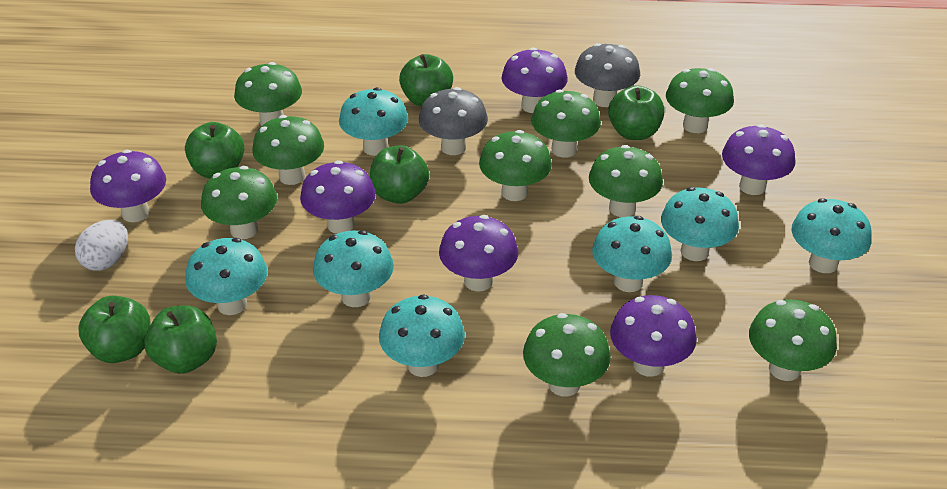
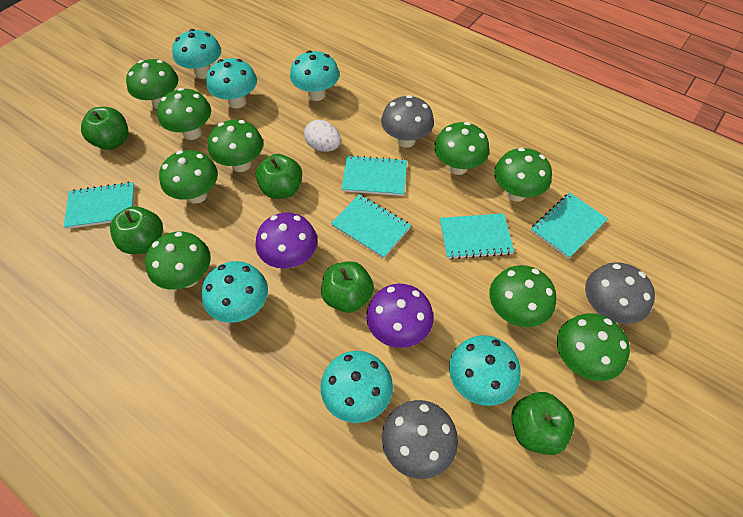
green apple: 6 -> 5
grey mushroom: 2 -> 3
purple mushroom: 6 -> 2
turquoise mushroom: 7 -> 6
turquoise notebook: 0 -> 5

